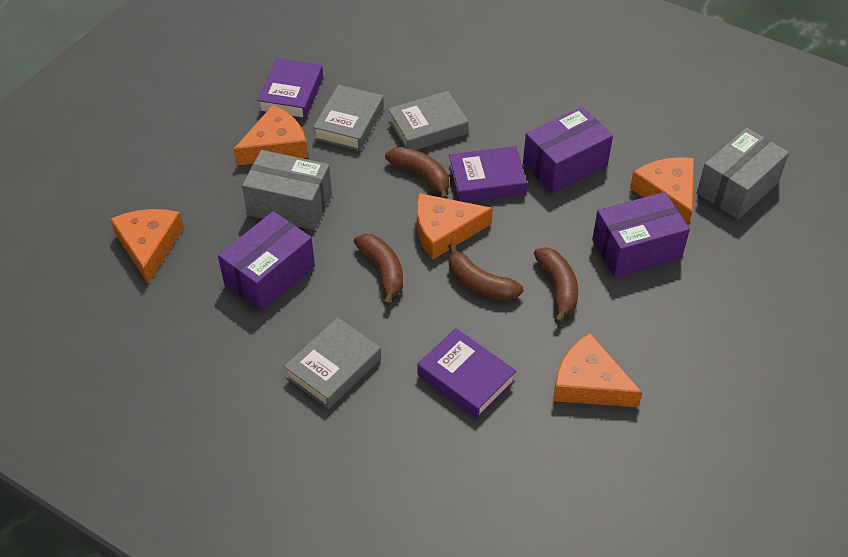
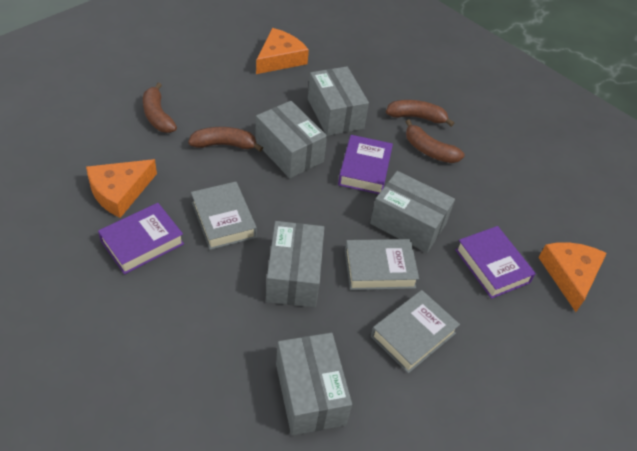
grey box: 2 -> 5
orange cheese: 5 -> 3
purple box: 3 -> 0

